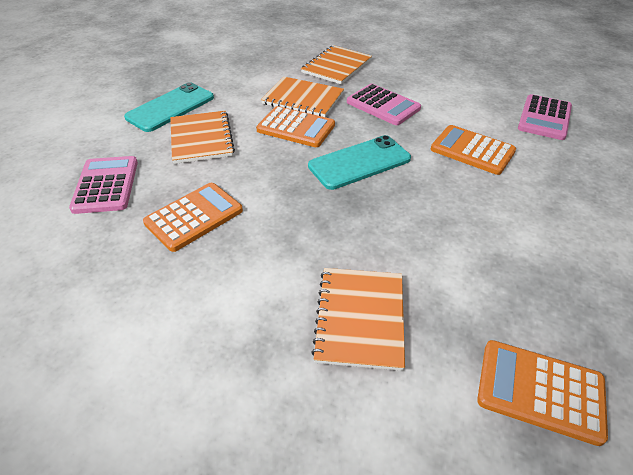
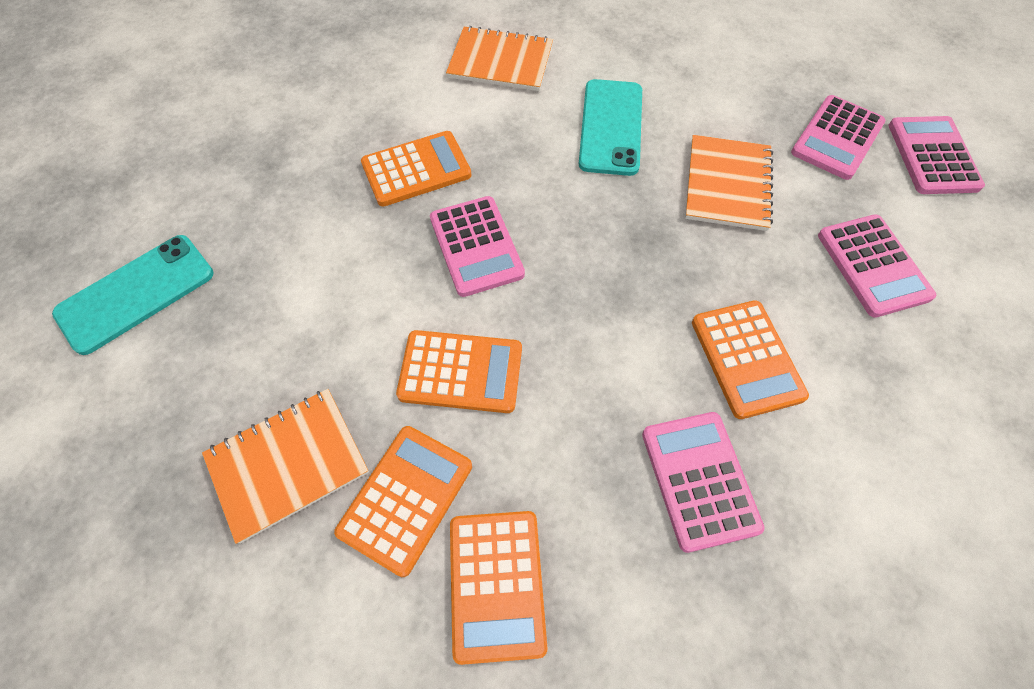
orange calculator: 4 -> 5
orange notebook: 4 -> 3
pink calculator: 3 -> 5

